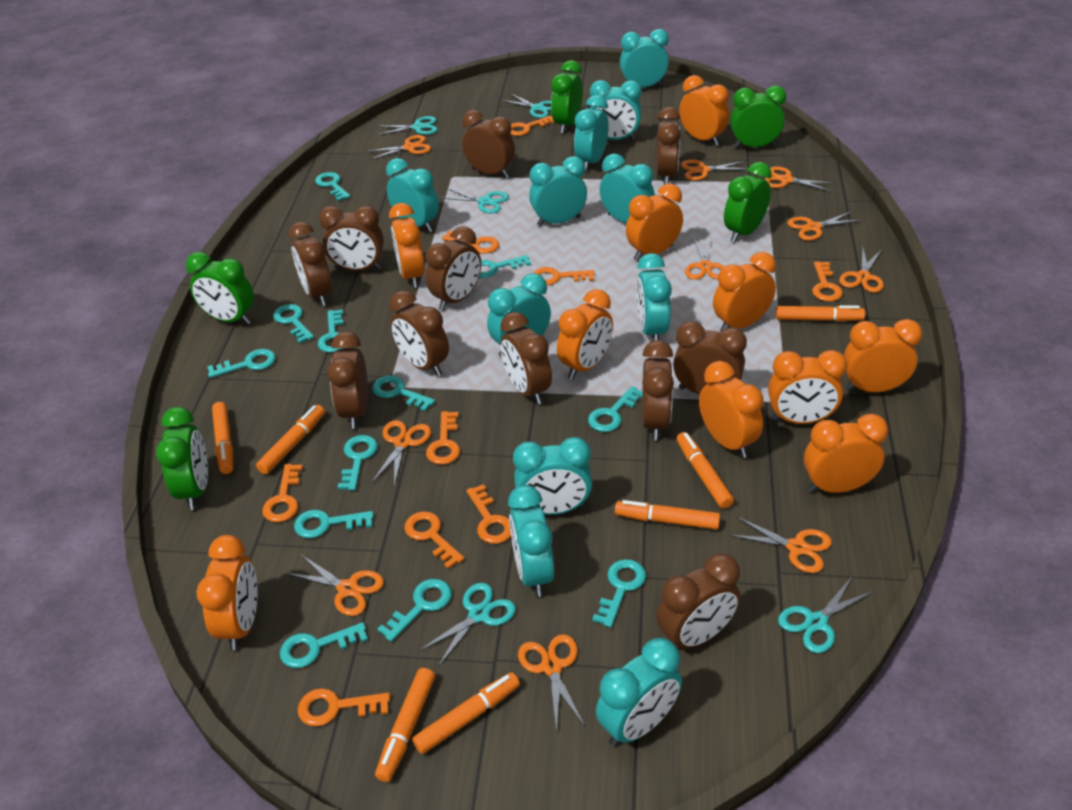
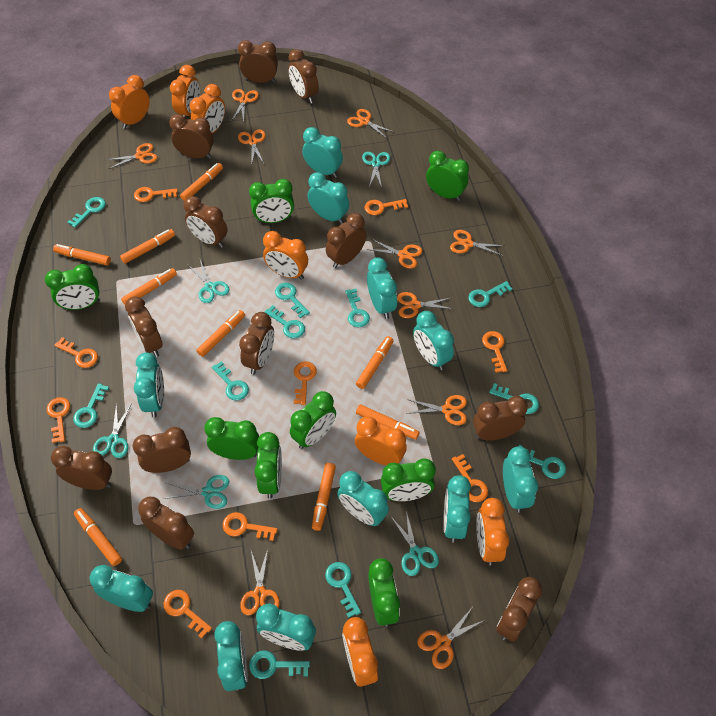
brown clock: 11 -> 12
green clock: 5 -> 8
orange clock: 10 -> 7
orange marker: 7 -> 9
turquoise key: 12 -> 11

